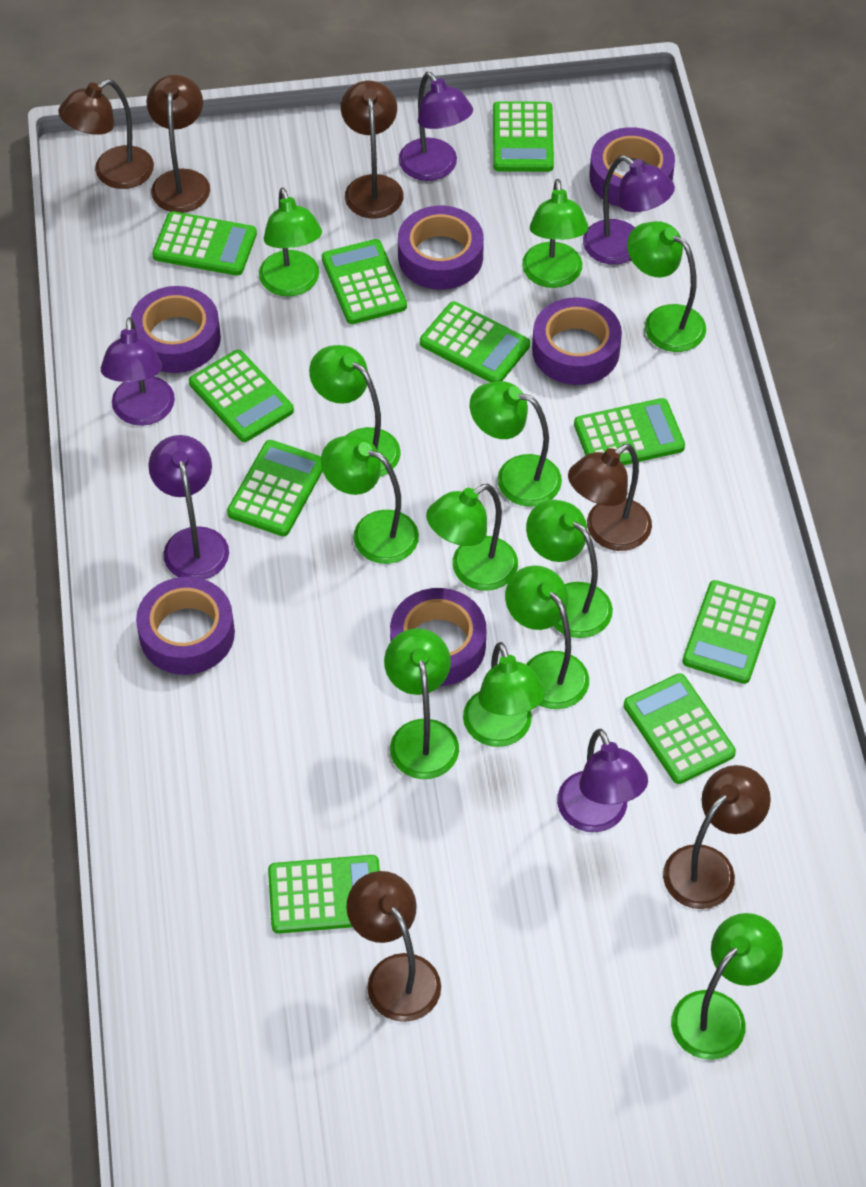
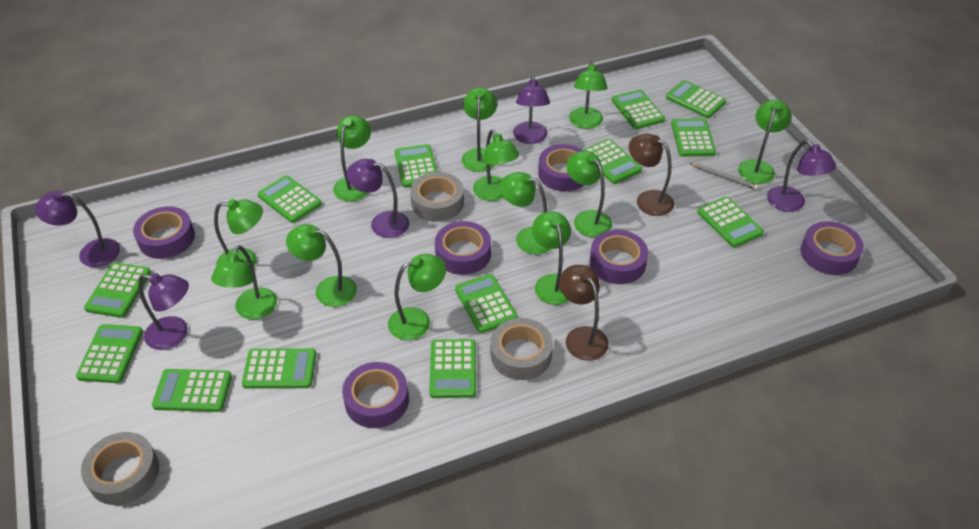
brown lamp: 6 -> 2
green calculator: 10 -> 13
grey pencil: 0 -> 1
grey tape: 0 -> 3

